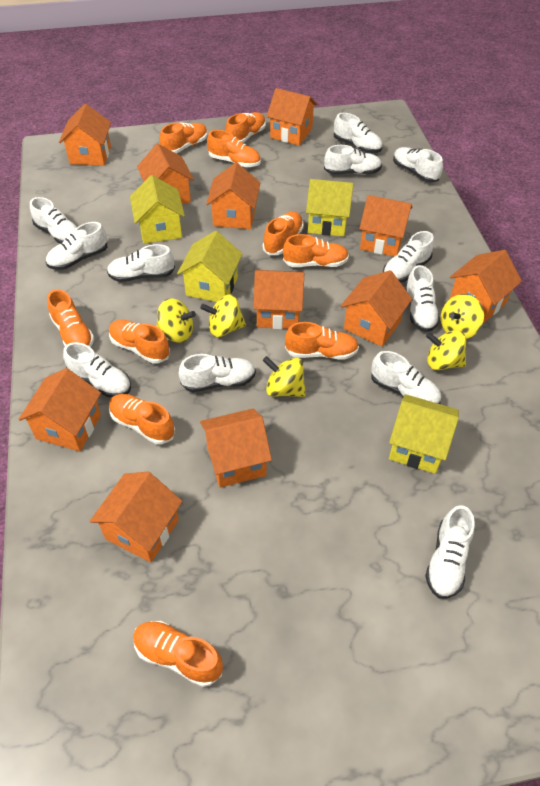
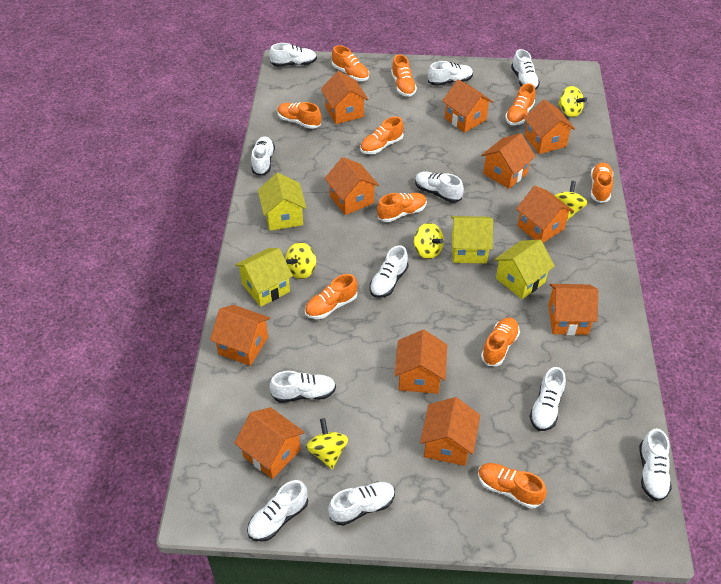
white shoe: 12 -> 11

